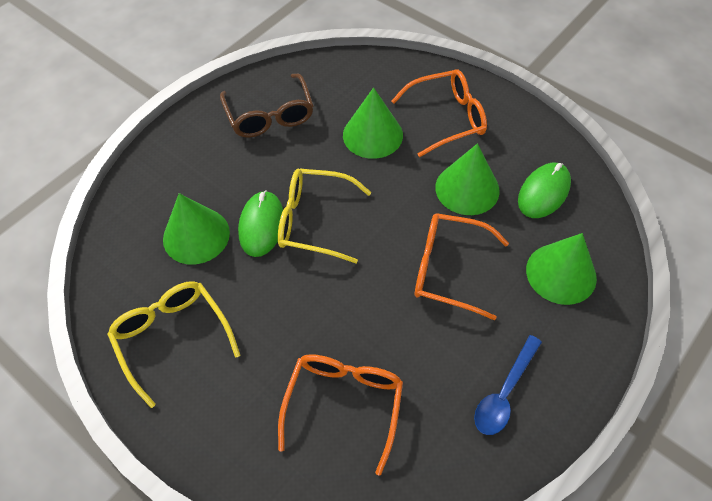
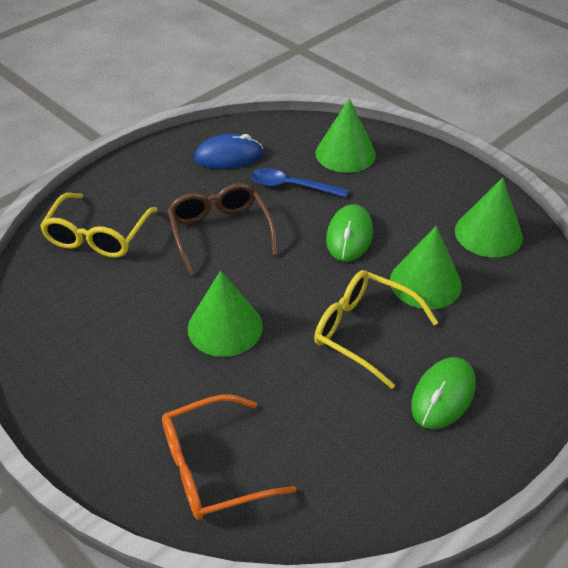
blue mouse: 0 -> 1
orange glasses: 3 -> 1

